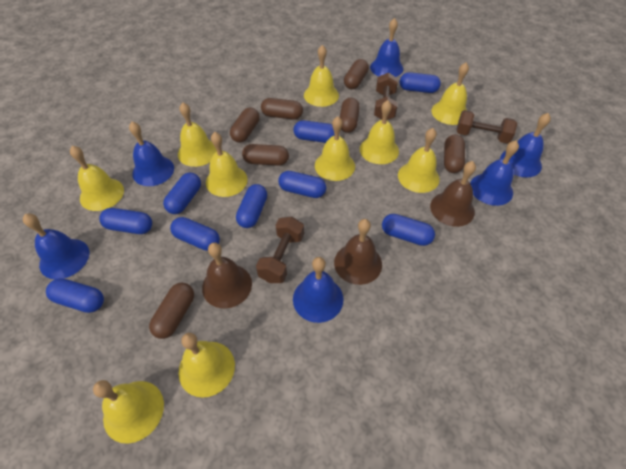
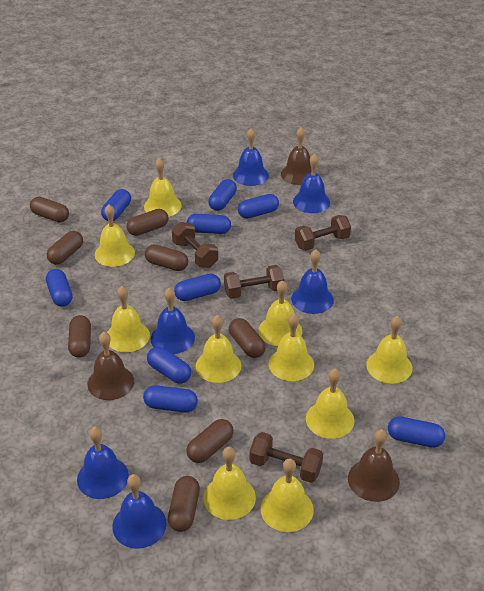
brown capsule: 7 -> 8
brown dumbbell: 3 -> 4

